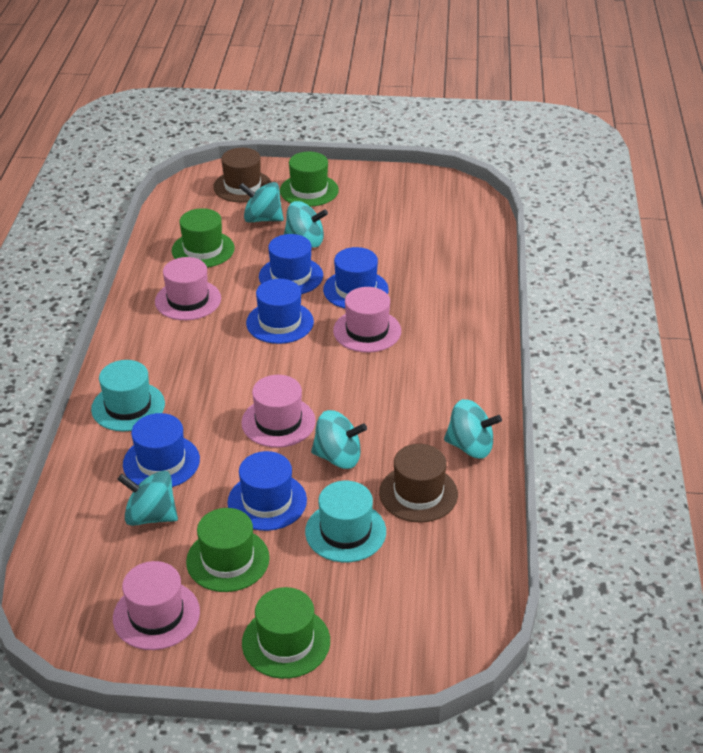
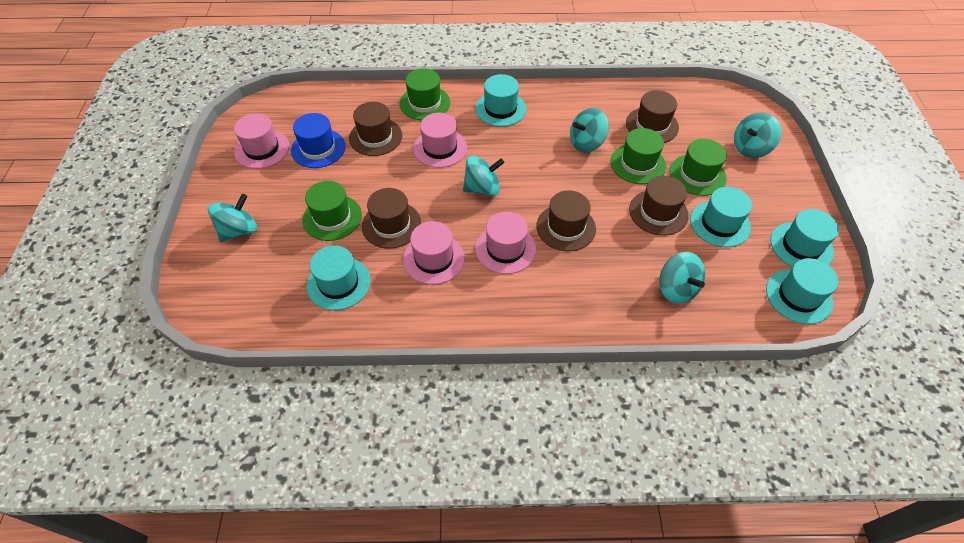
blue hat: 5 -> 1
brown hat: 2 -> 5
turquoise hat: 2 -> 5

